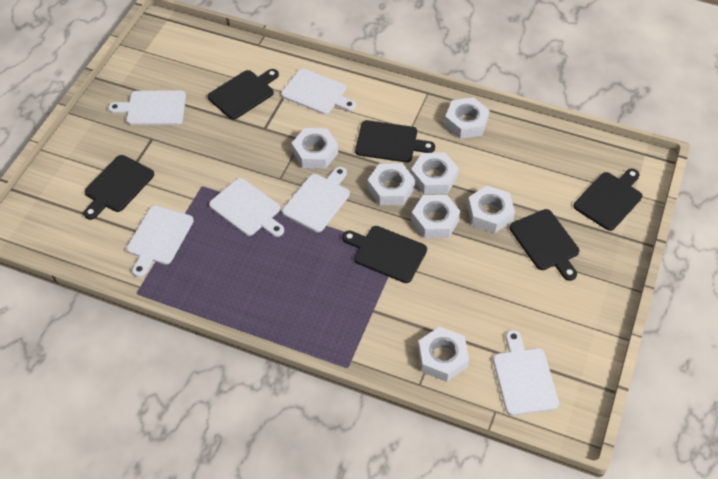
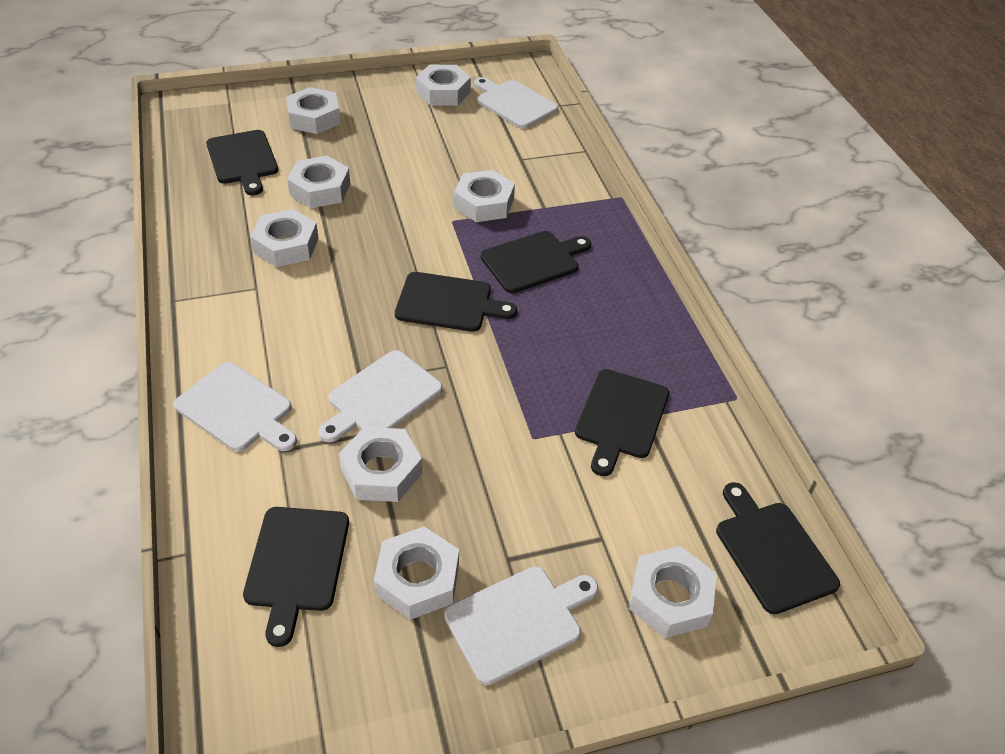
white cutting board: 6 -> 4
white nut: 7 -> 8

